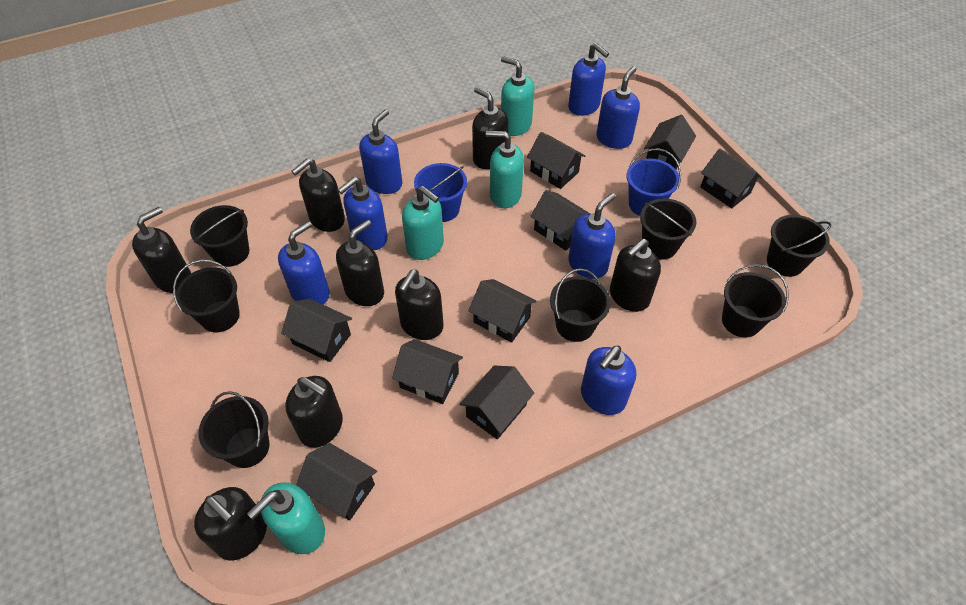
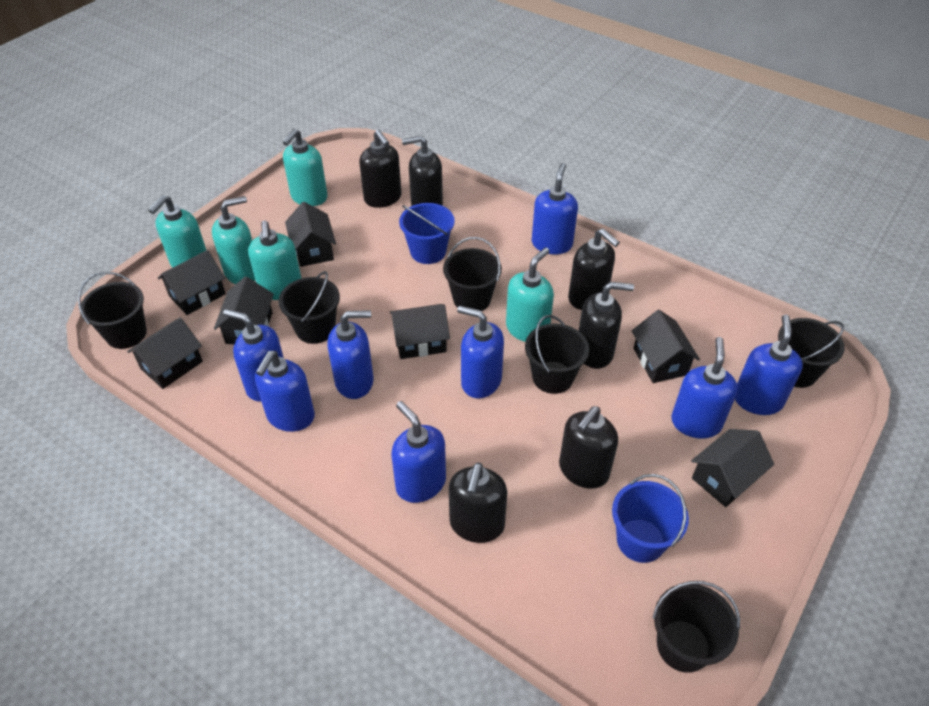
black bucket: 7 -> 6
black house: 9 -> 7
black soap dispenser: 8 -> 6
blue soap dispenser: 7 -> 8
turquoise soap dispenser: 4 -> 5

